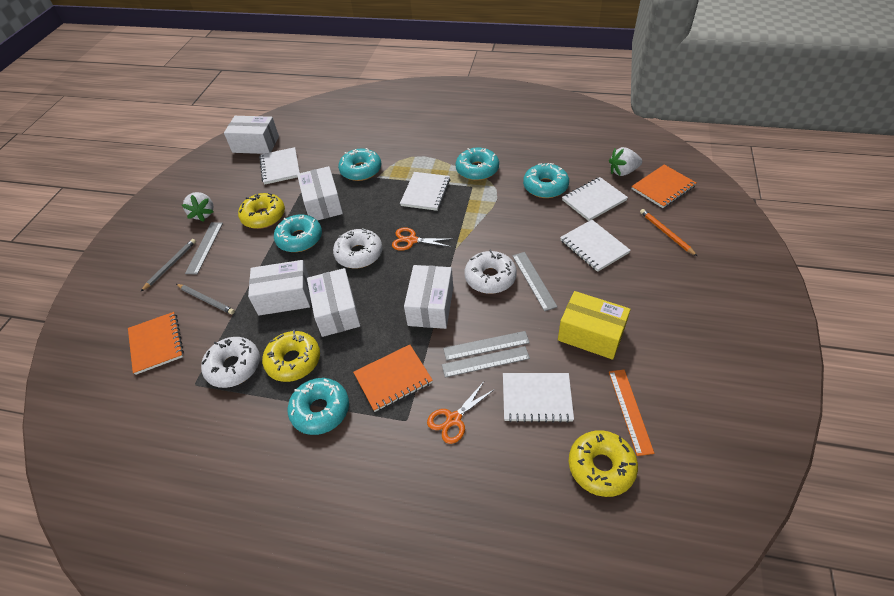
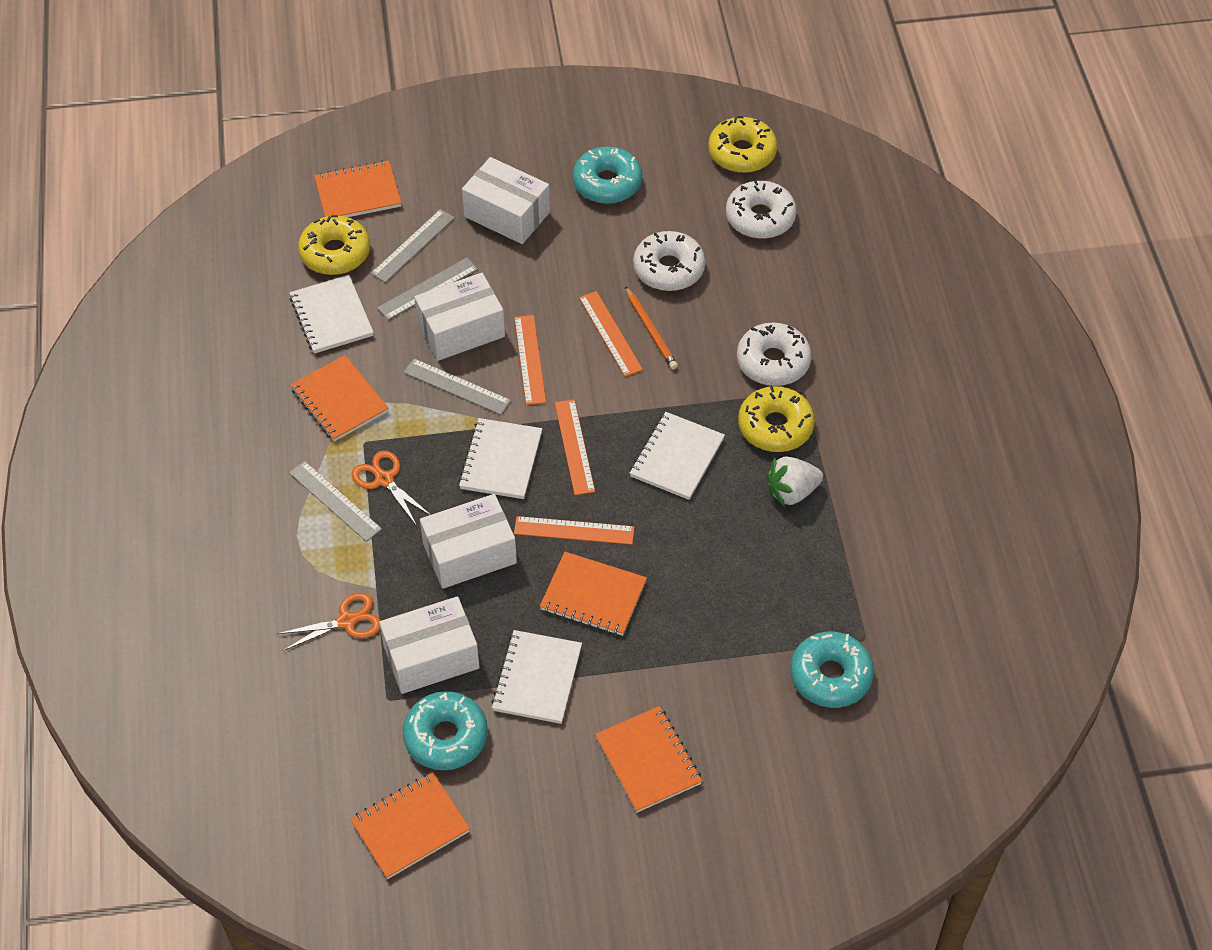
grey pencil: 2 -> 0
orange notebook: 3 -> 5
orange ruler: 1 -> 4
turquoise donut: 5 -> 3
white box: 5 -> 4
white notebook: 5 -> 4
white strawberry: 2 -> 1
yellow box: 1 -> 0

